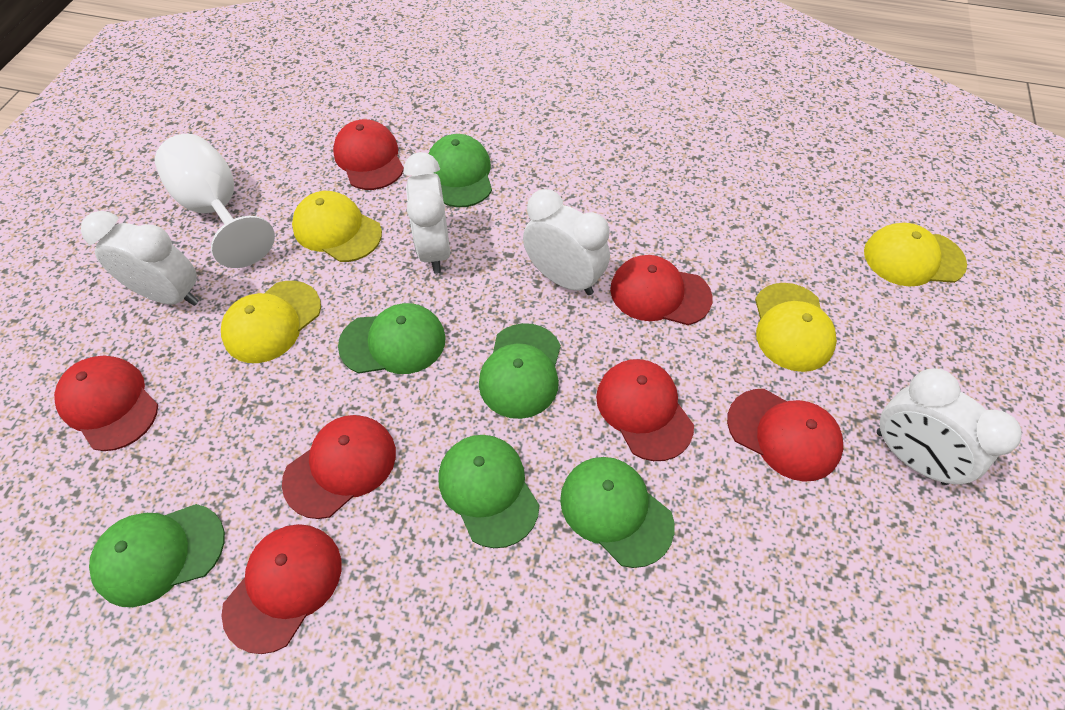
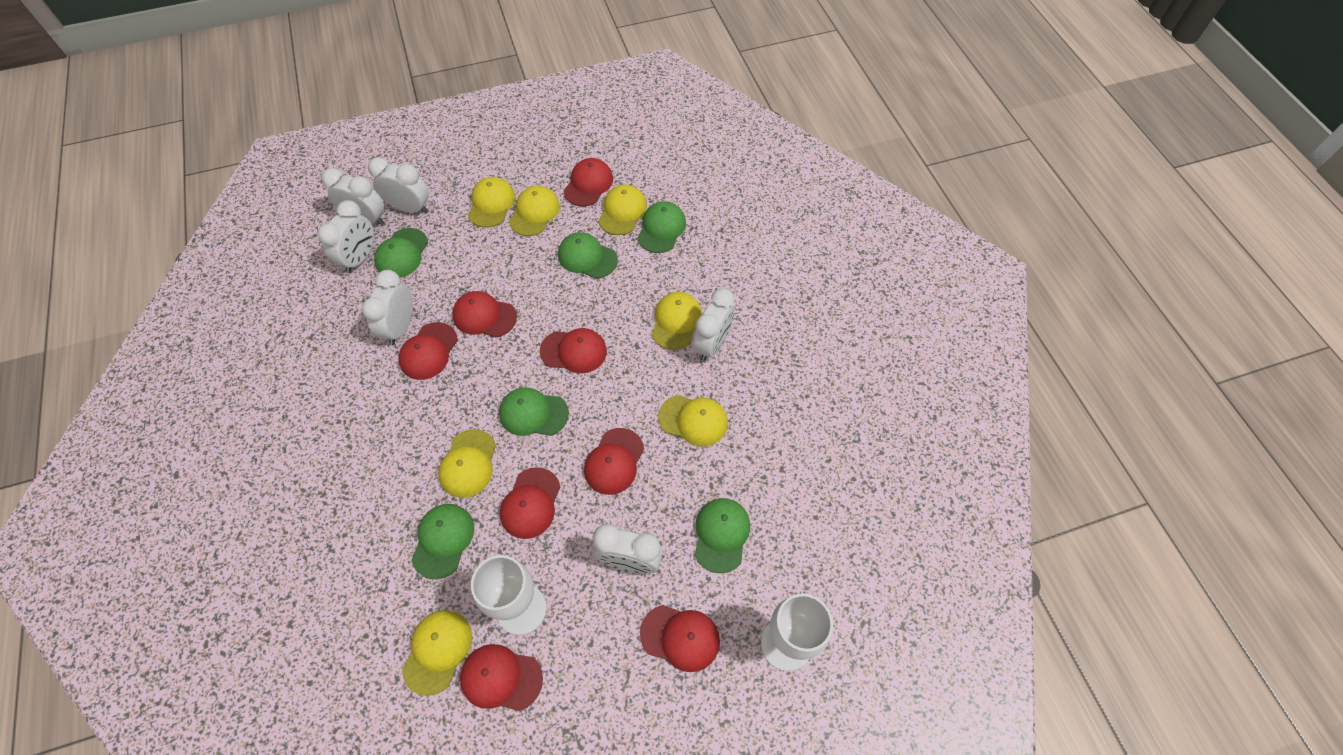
red cap: 7 -> 8
white clock: 4 -> 6
white goblet: 1 -> 2
yellow cap: 4 -> 7

